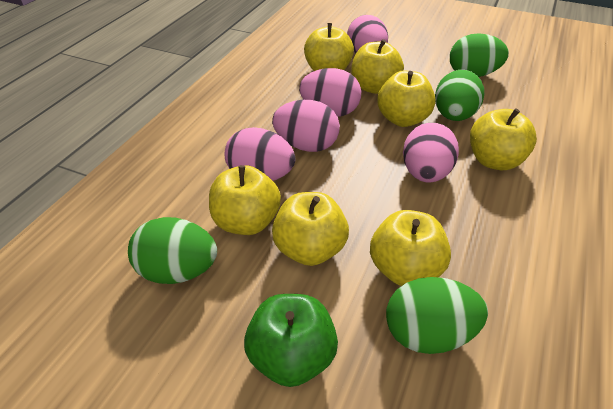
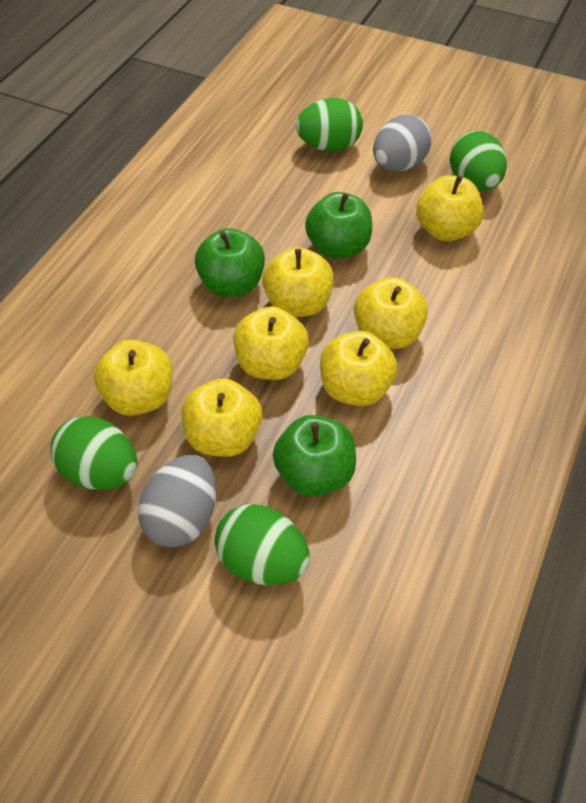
green apple: 1 -> 3
grey egg: 0 -> 2
pink egg: 5 -> 0

